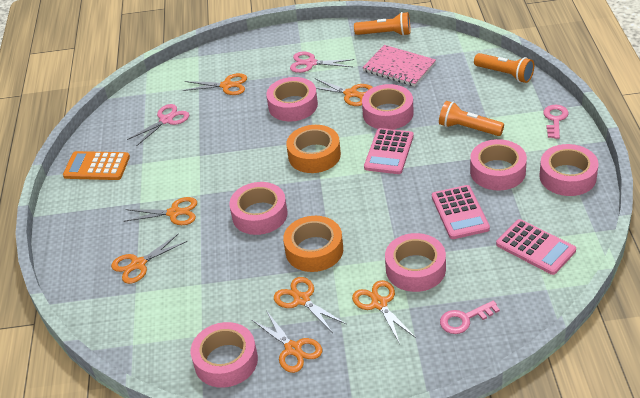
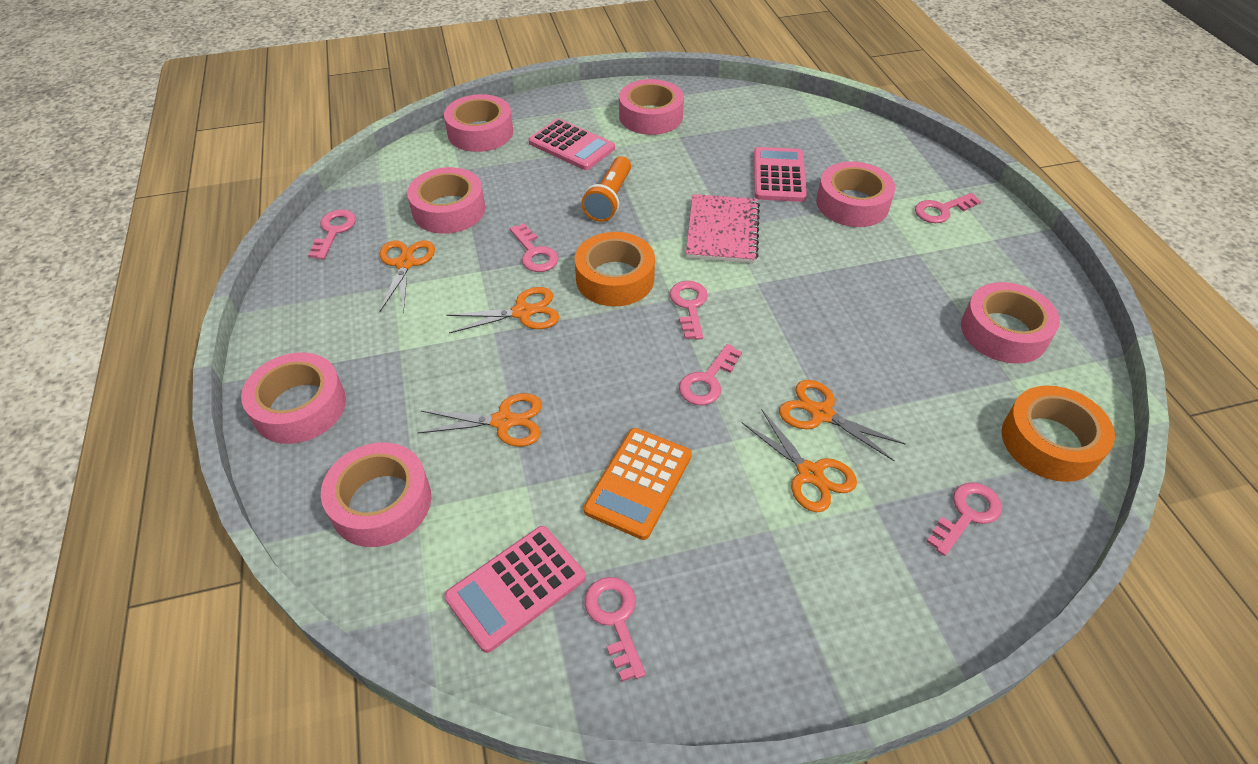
orange flashlight: 3 -> 1
orange scissors: 7 -> 5
pink key: 2 -> 7
pink scissors: 2 -> 0

